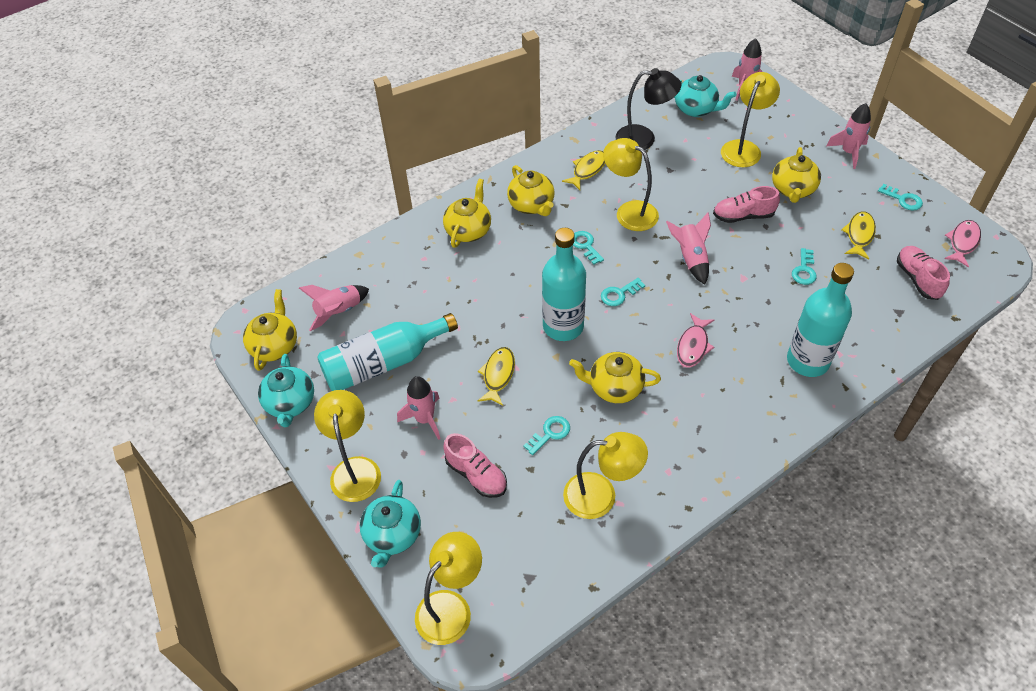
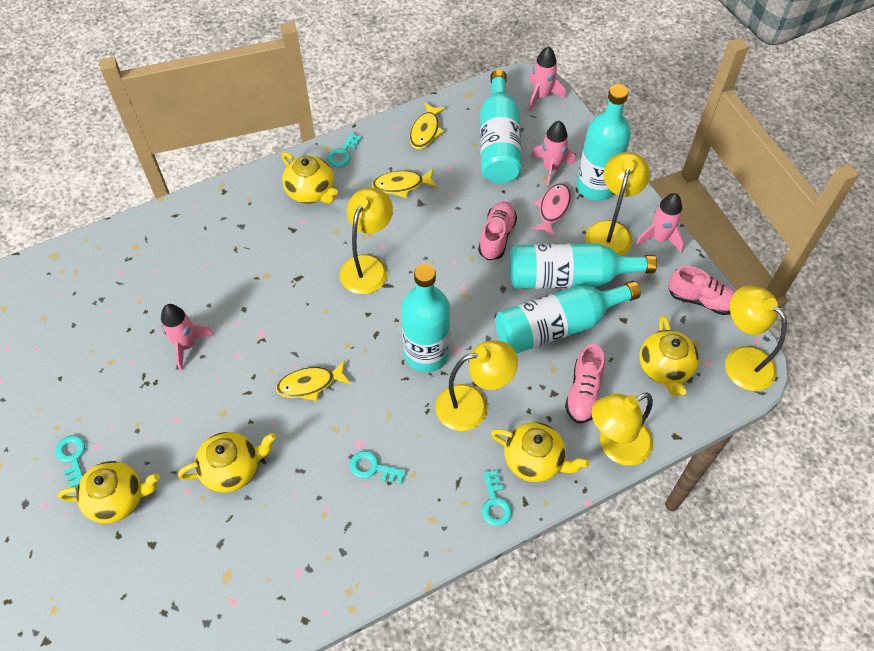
black lamp: 1 -> 0
pink fish: 2 -> 1
pink rocket: 5 -> 4
turquoise bottle: 3 -> 5
turquoise key: 5 -> 4
turquoise teapot: 3 -> 0

